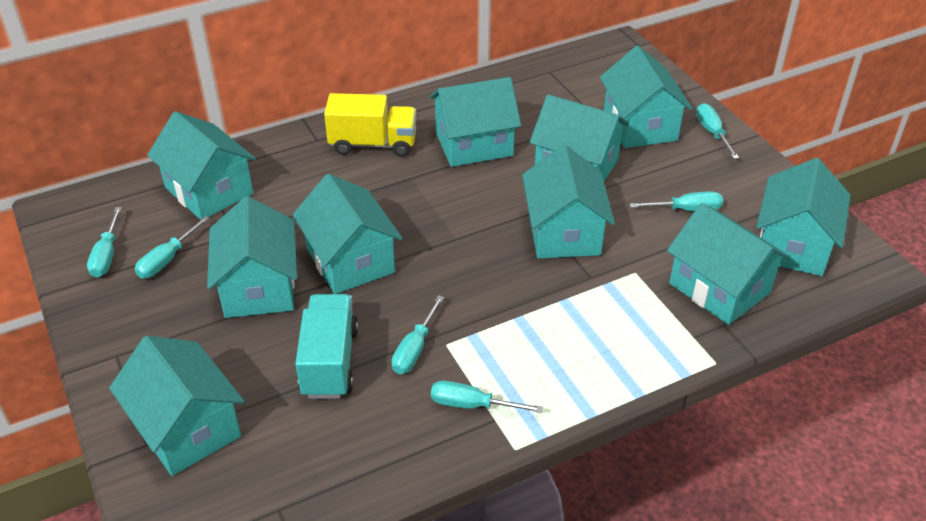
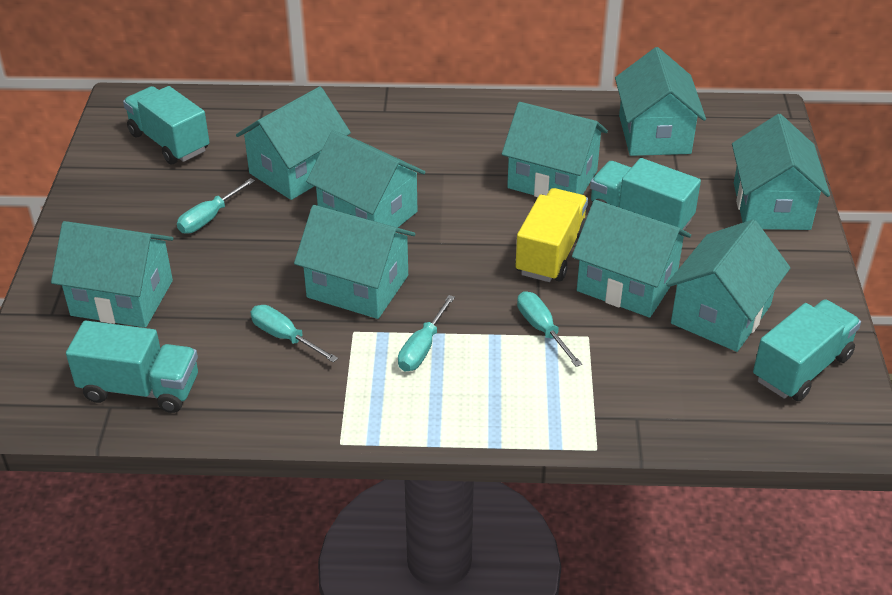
turquoise house: 10 -> 9
turquoise screwdriver: 6 -> 4
turquoise truck: 1 -> 4

